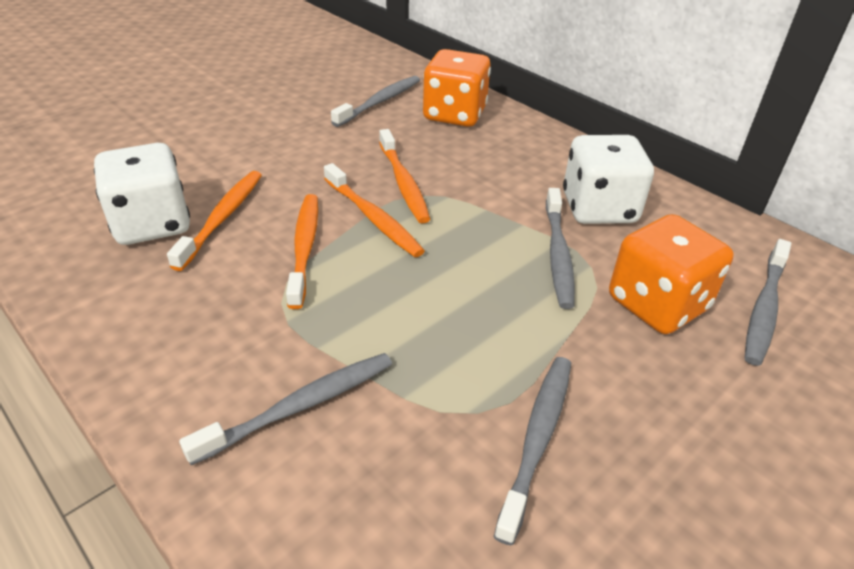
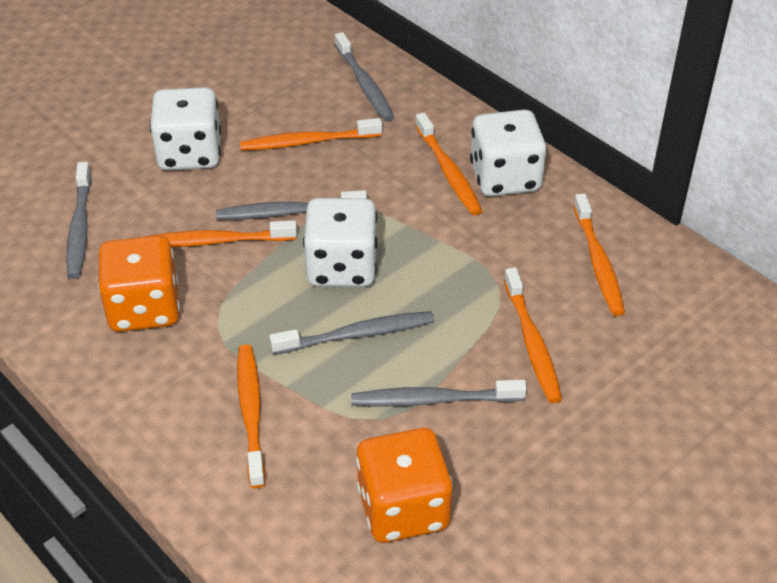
orange toothbrush: 4 -> 6
white dice: 2 -> 3

